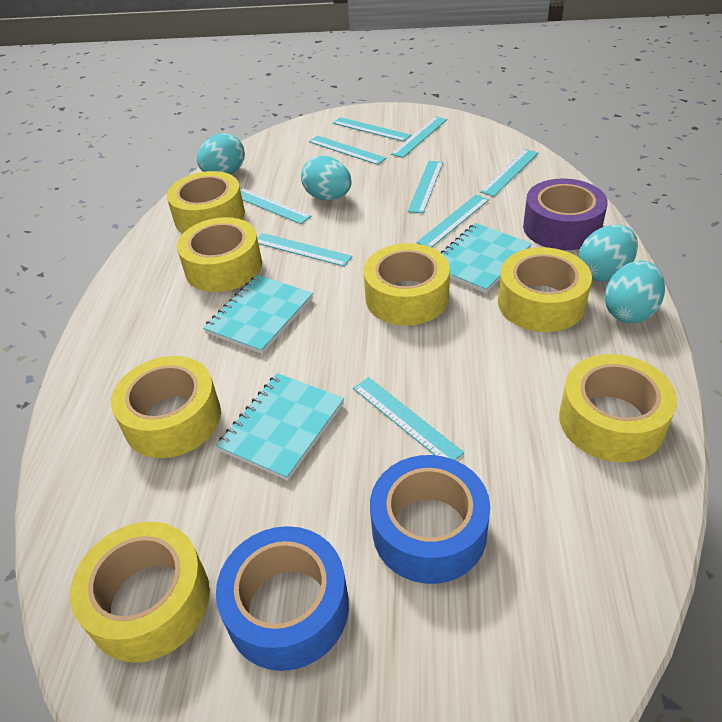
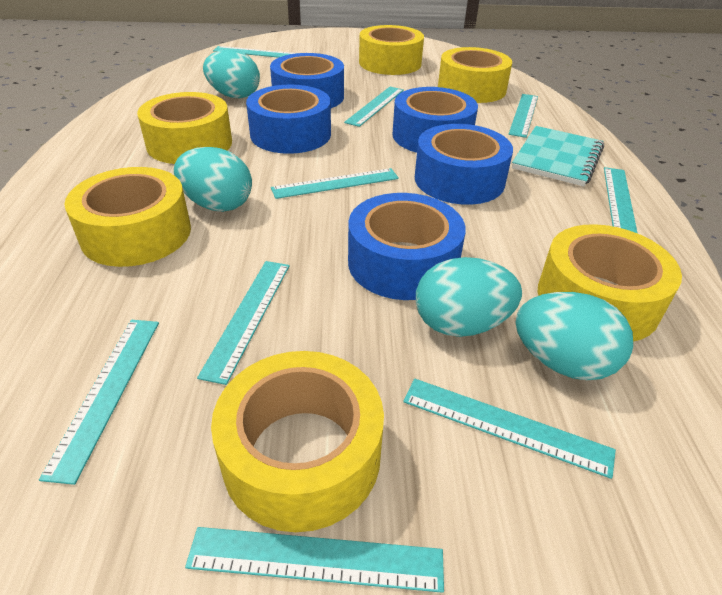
blue tape: 2 -> 5
purple tape: 1 -> 0
turquoise notebook: 3 -> 1
yellow tape: 7 -> 6

